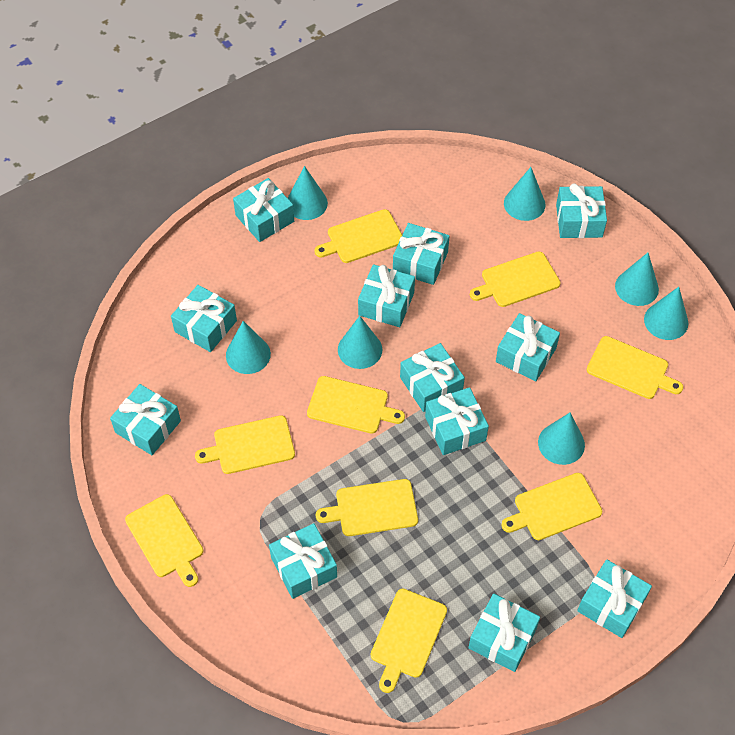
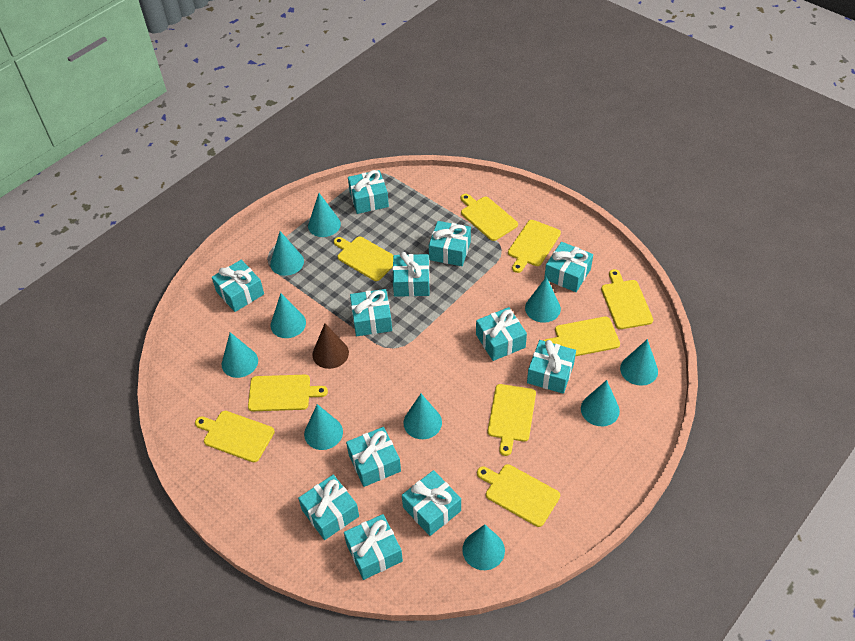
brown cone: 0 -> 1
turquoise cone: 7 -> 10

